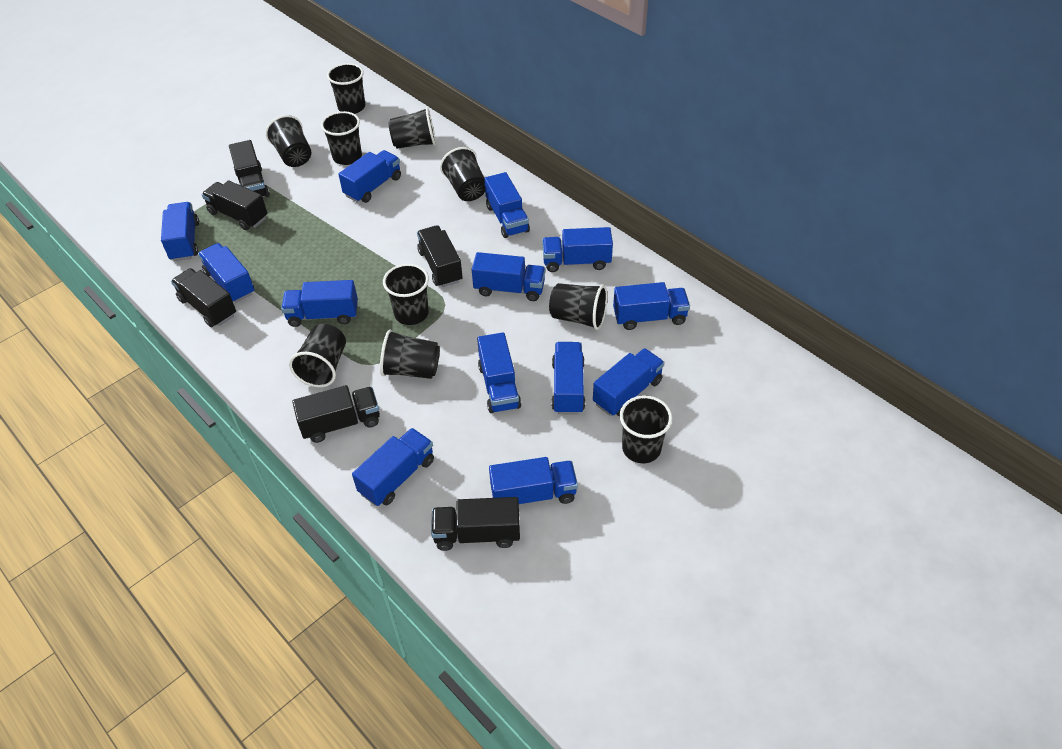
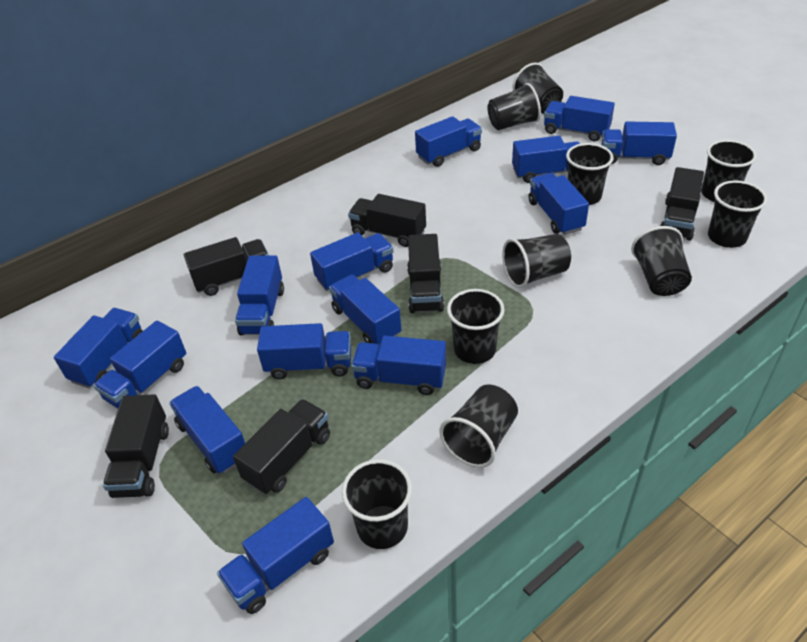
blue truck: 13 -> 14

